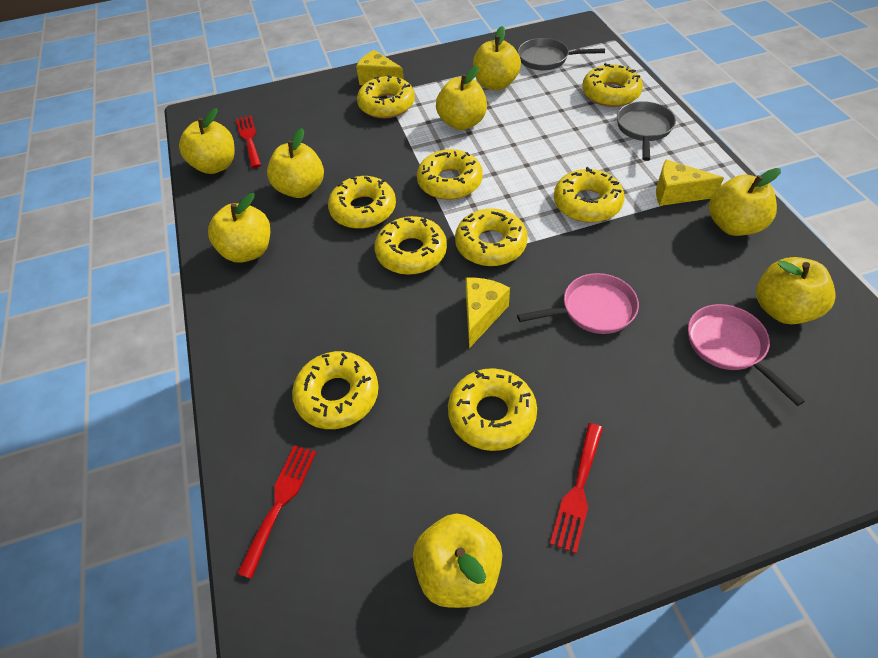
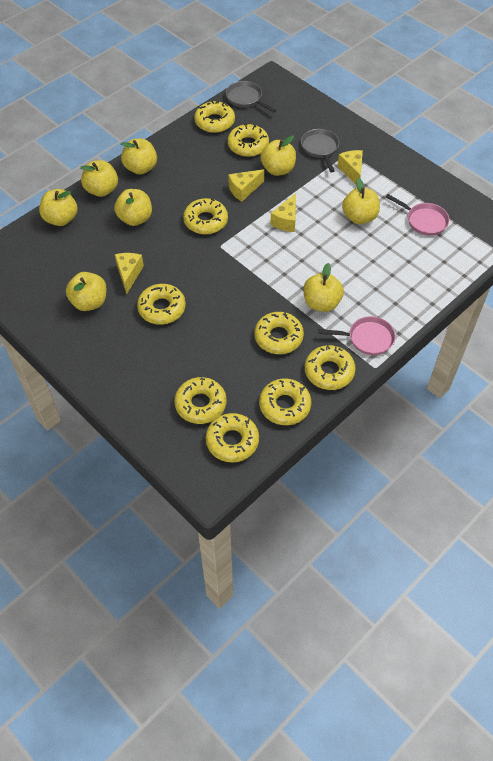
red fork: 3 -> 0
yellow cheese: 3 -> 4

